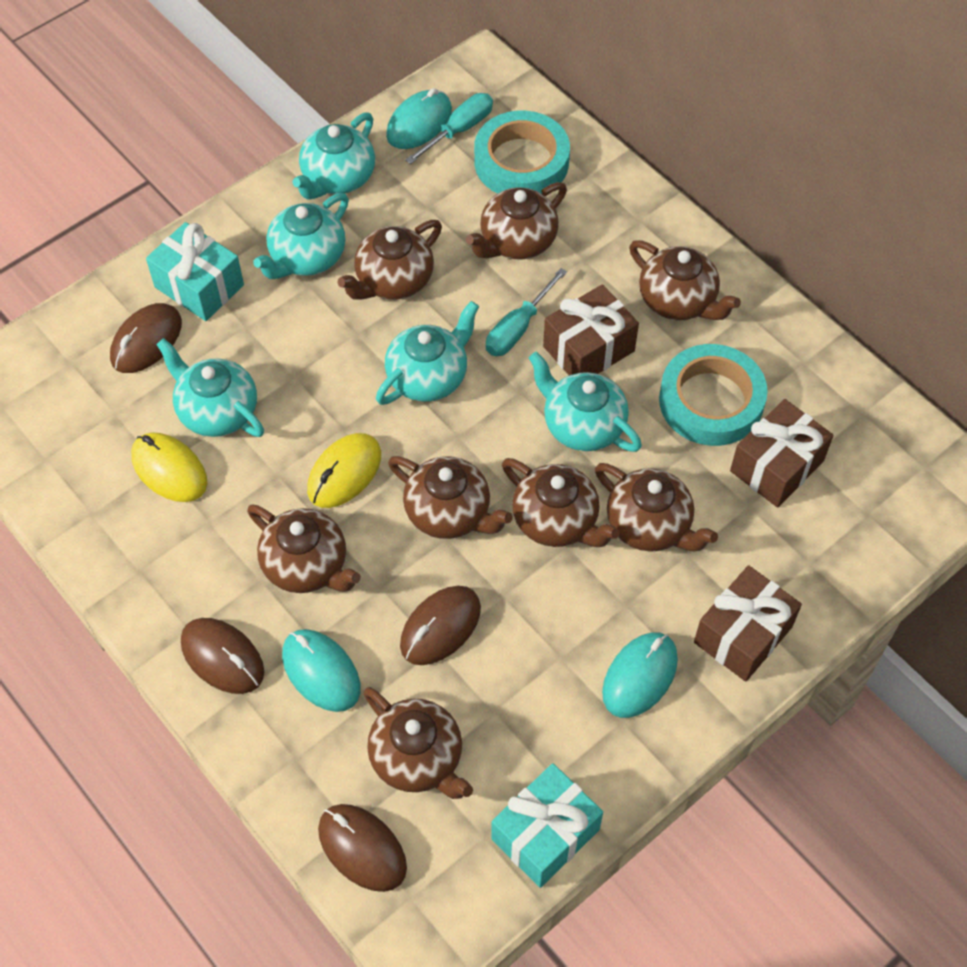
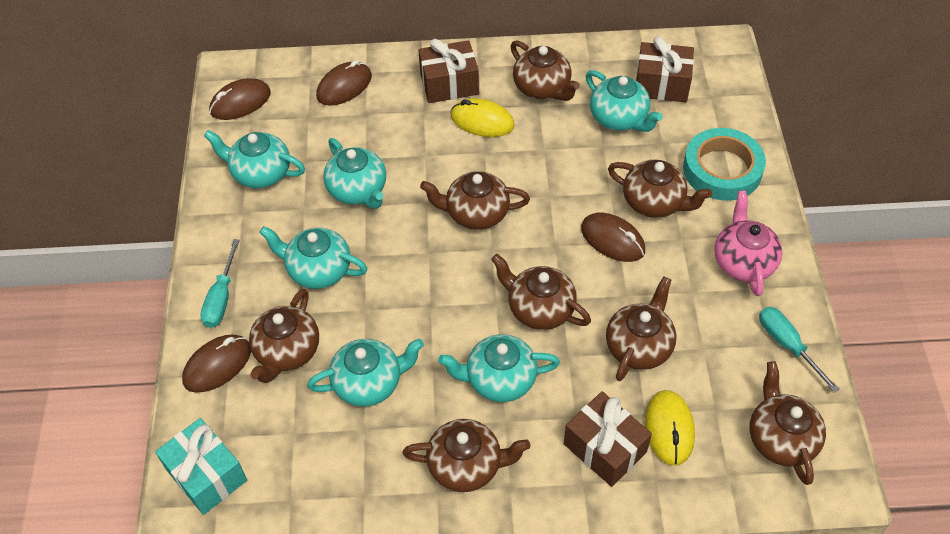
pink teapot: 0 -> 1
turquoise gift: 2 -> 1
turquoise mouse: 3 -> 0
turquoise tape: 2 -> 1
turquoise teapot: 5 -> 6

